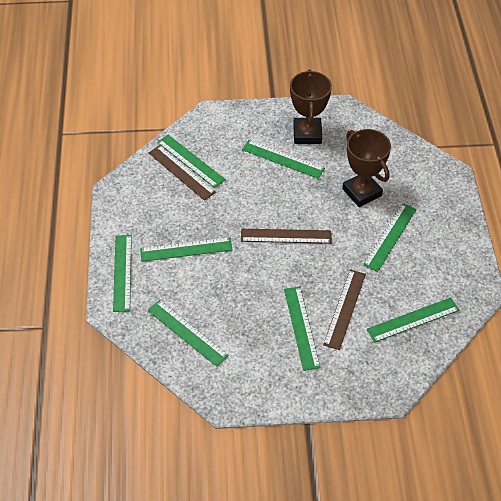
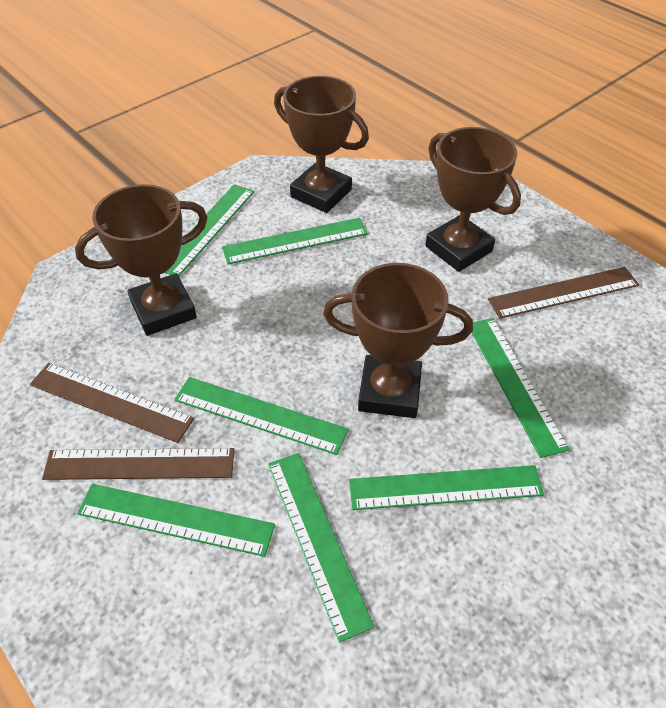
brown trophy: 2 -> 4
green ruler: 8 -> 7

